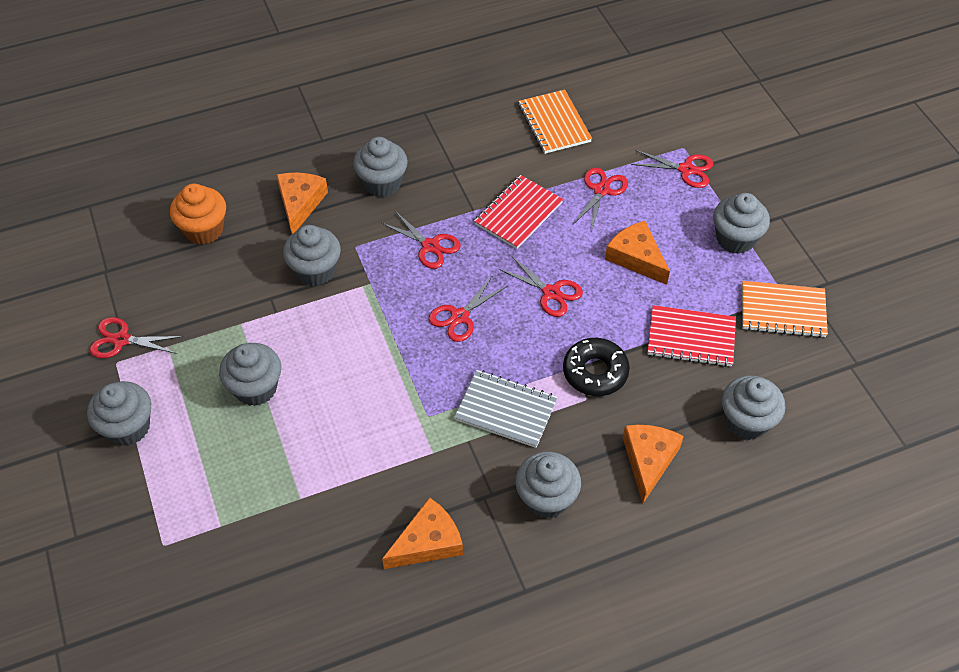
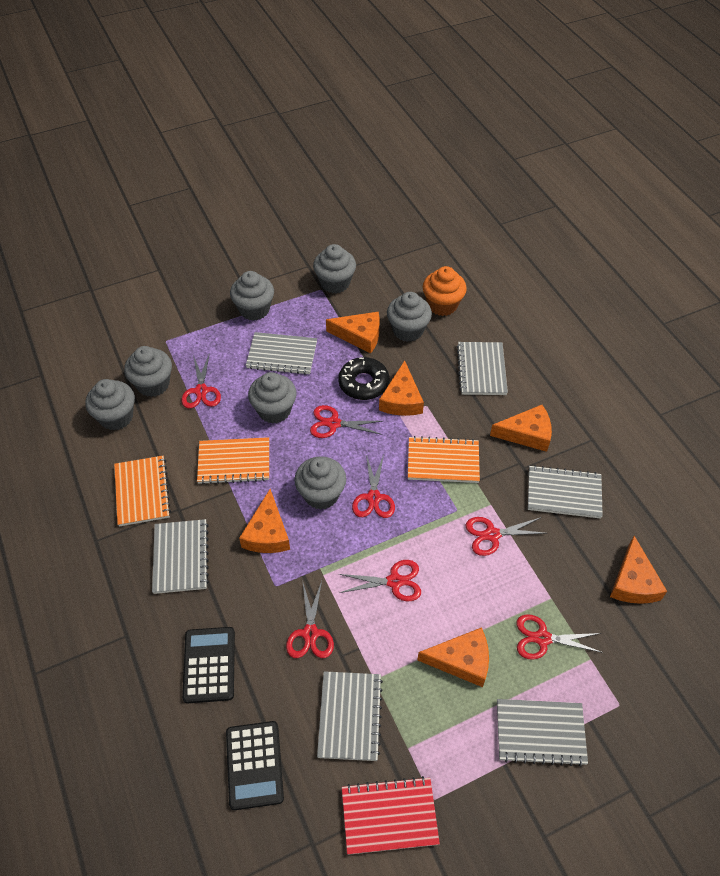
black calculator: 0 -> 2
grey notebook: 1 -> 6
orange cheese: 4 -> 6
orange notebook: 2 -> 3
red notebook: 2 -> 1
red scissors: 6 -> 7

